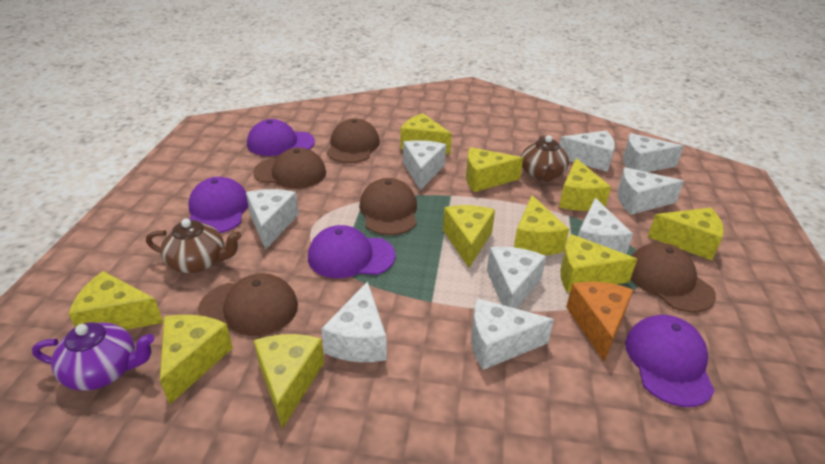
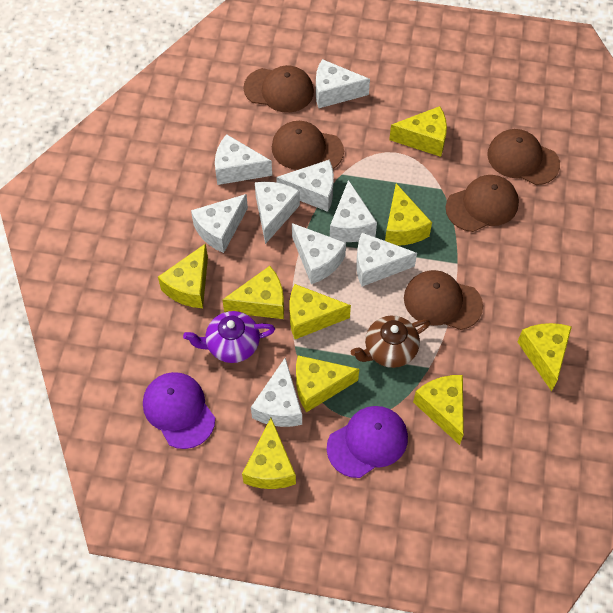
brown teapot: 2 -> 1
orange cheese: 1 -> 0
purple cap: 4 -> 2
yellow cheese: 10 -> 9

